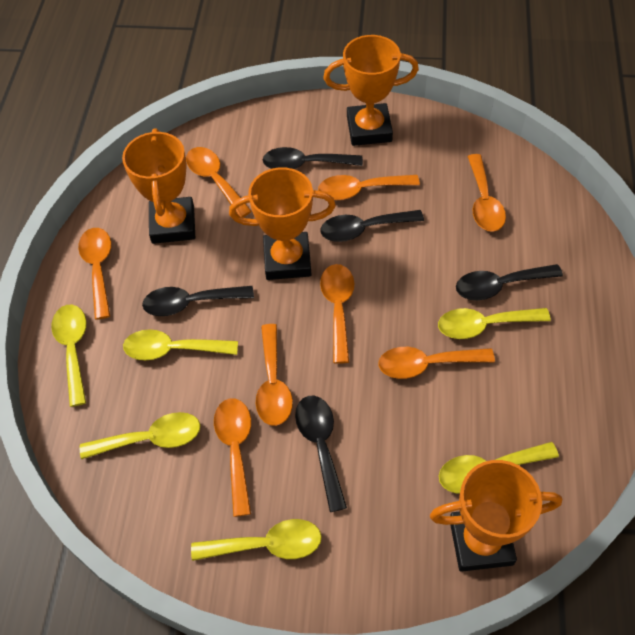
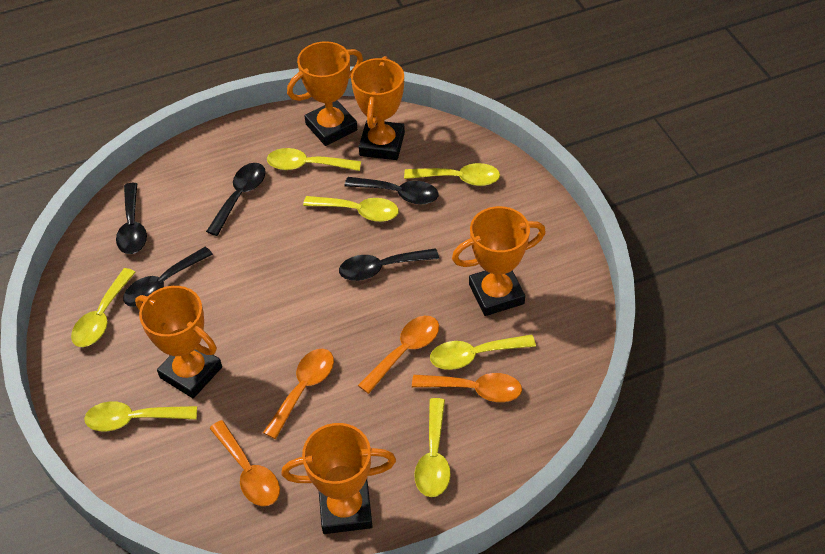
orange spoon: 8 -> 4
orange trophy: 4 -> 5
yellow spoon: 6 -> 7

